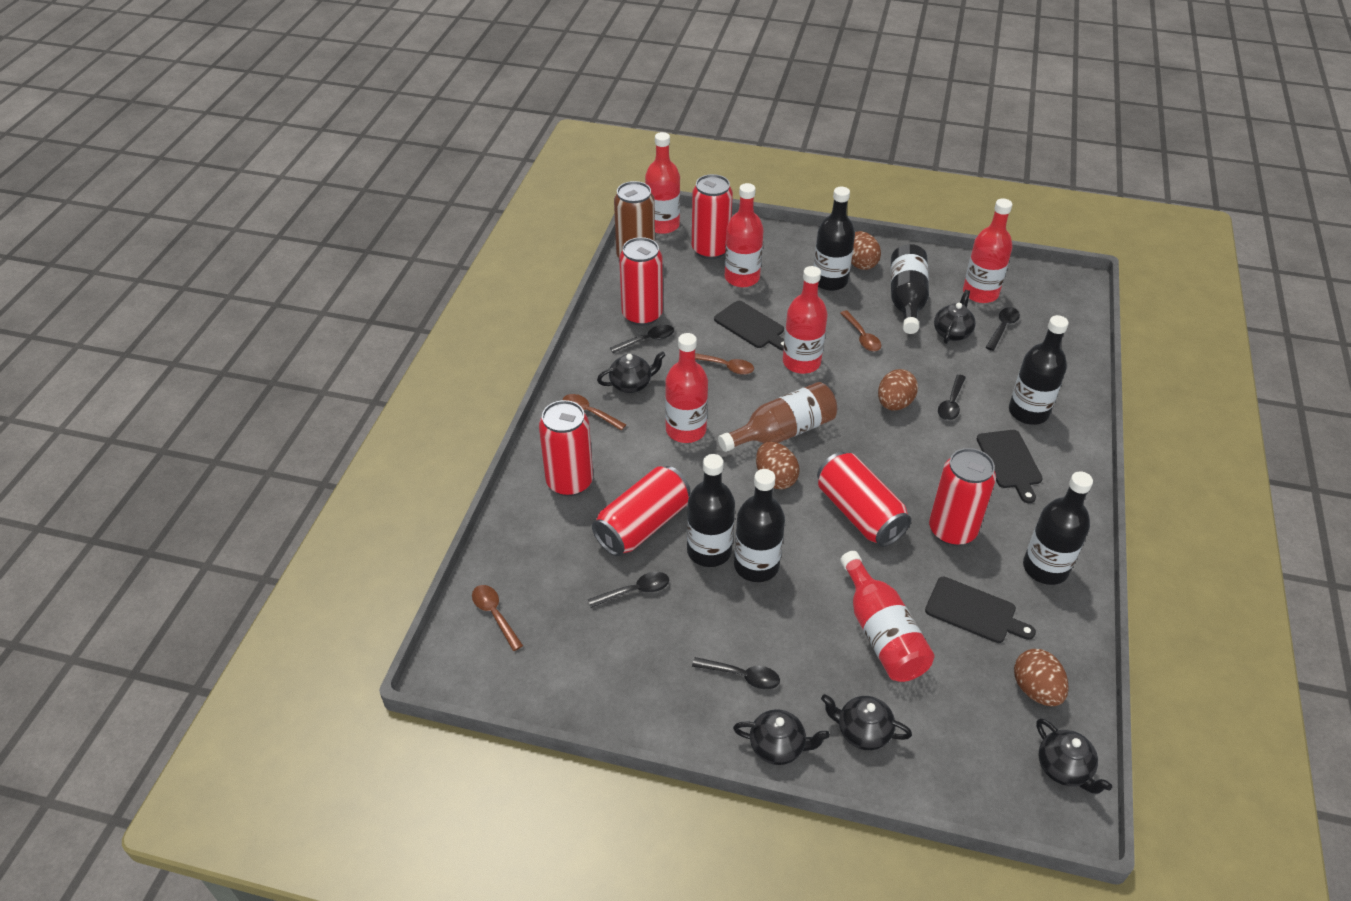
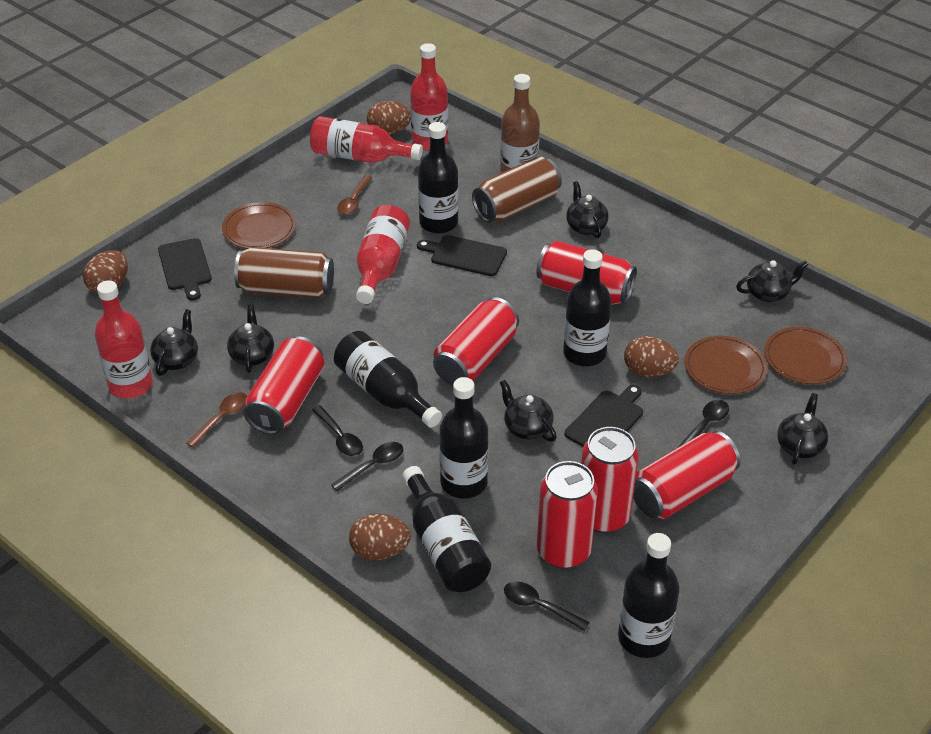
black spoon: 5 -> 4
black teapot: 5 -> 6
brown can: 1 -> 2
brown plate: 0 -> 3
brown spoon: 4 -> 2
red bottle: 6 -> 4

